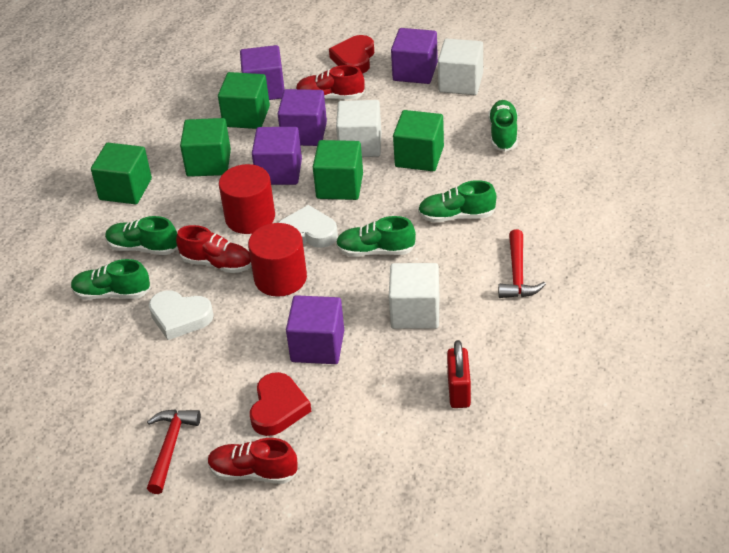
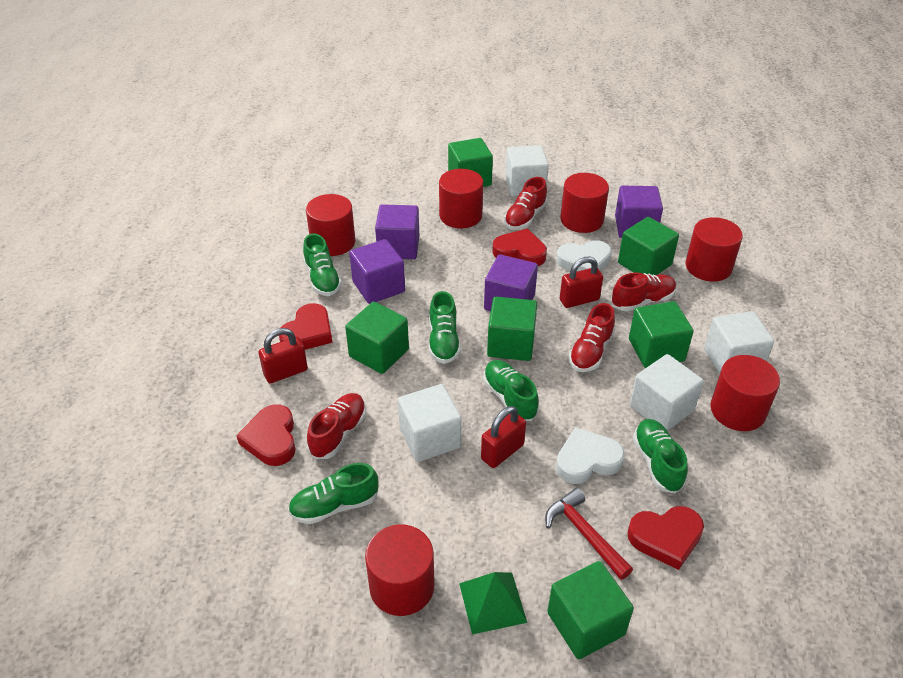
green cube: 5 -> 6
green pyramid: 0 -> 1
purple cube: 5 -> 4
red cylinder: 2 -> 6
red hammer: 2 -> 1
red heart: 2 -> 4
red padlock: 1 -> 3
red shoe: 3 -> 4
white cube: 3 -> 4

